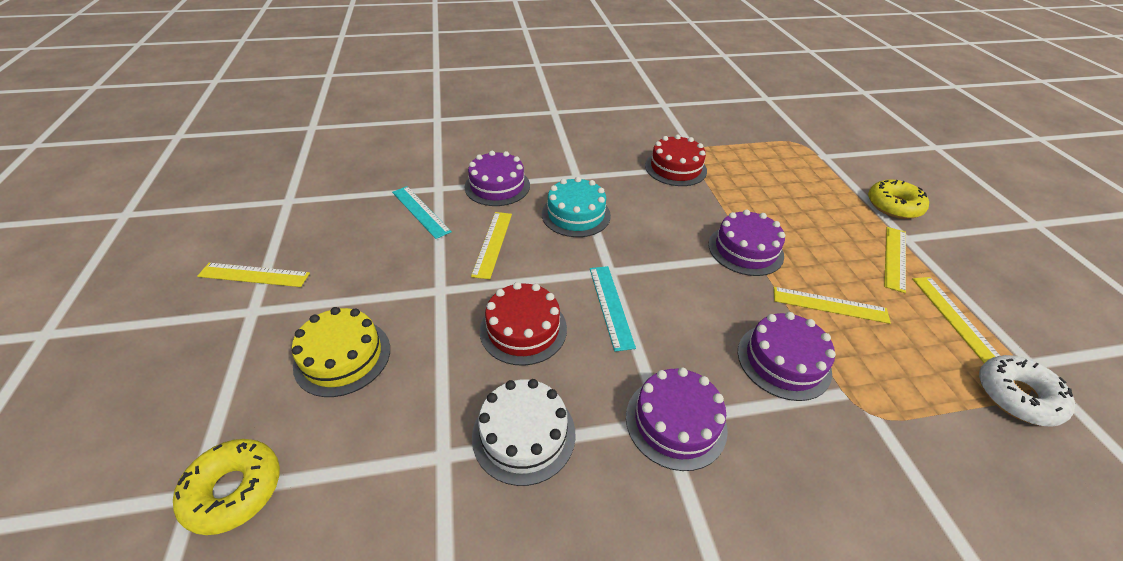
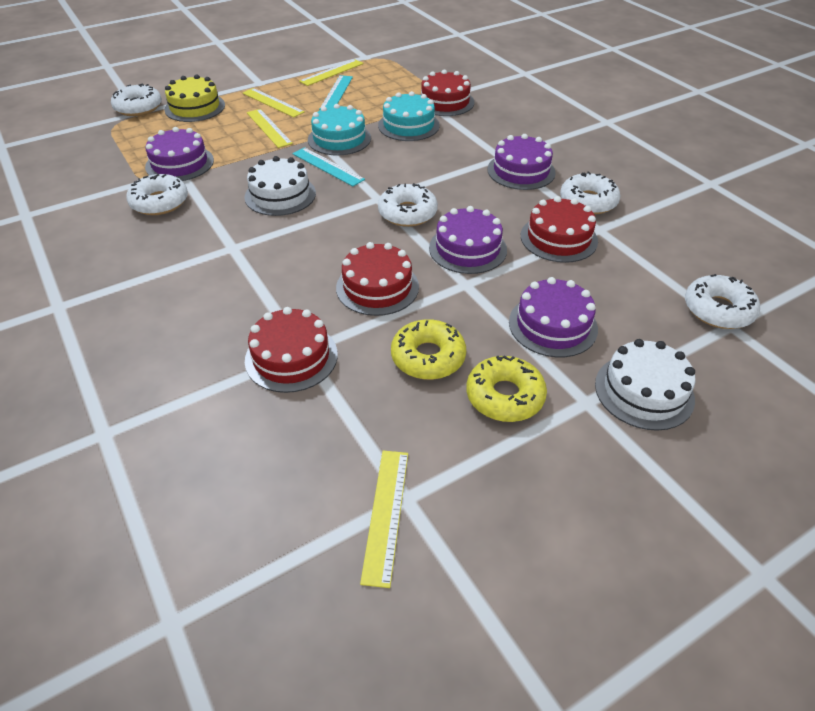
red cake: 2 -> 4
turquoise cake: 1 -> 2
white cake: 1 -> 2
white donut: 1 -> 5
yellow ruler: 5 -> 4

